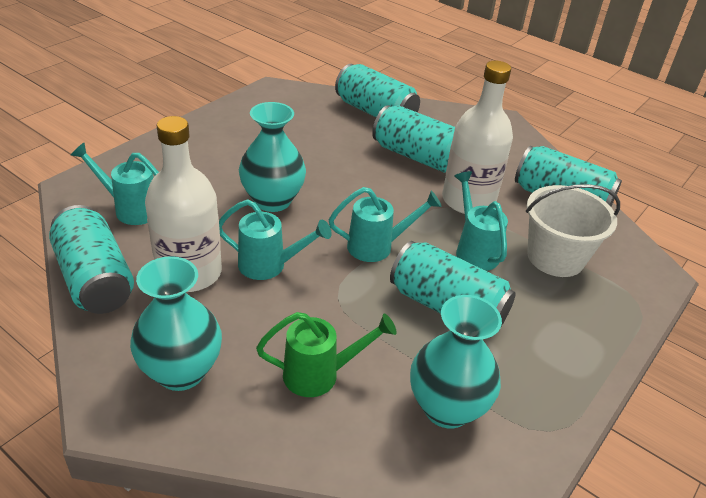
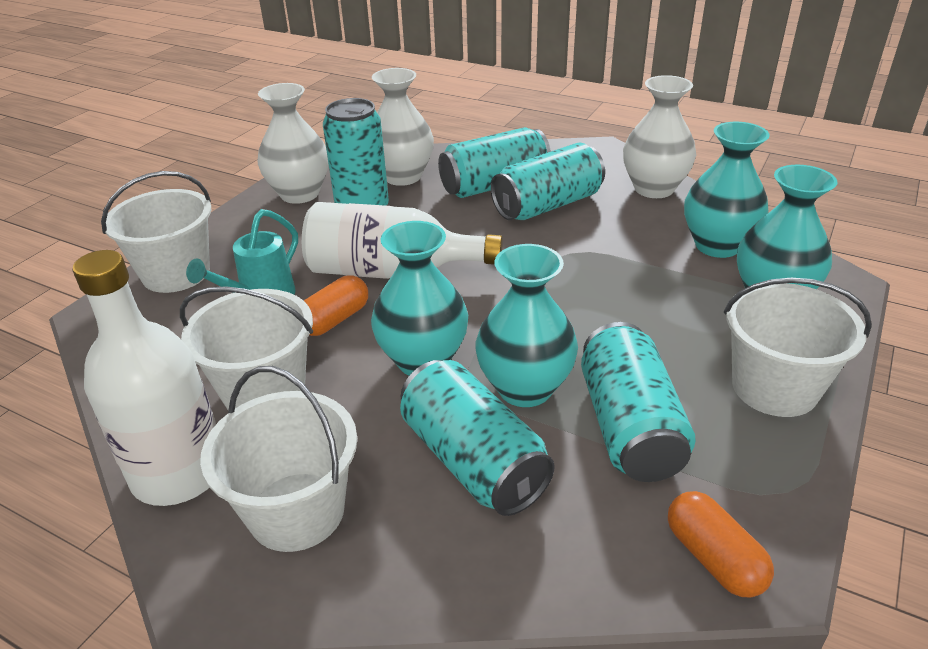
green watering can: 1 -> 0
orange capsule: 0 -> 2
turquoise vase: 3 -> 4
turquoise watering can: 4 -> 1
white bucket: 1 -> 4
white vase: 0 -> 3

